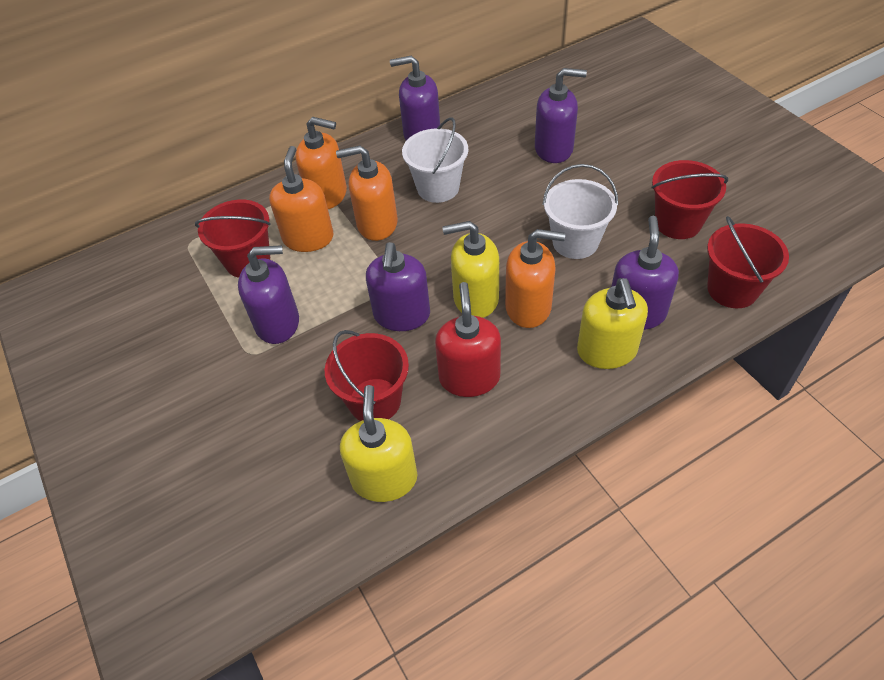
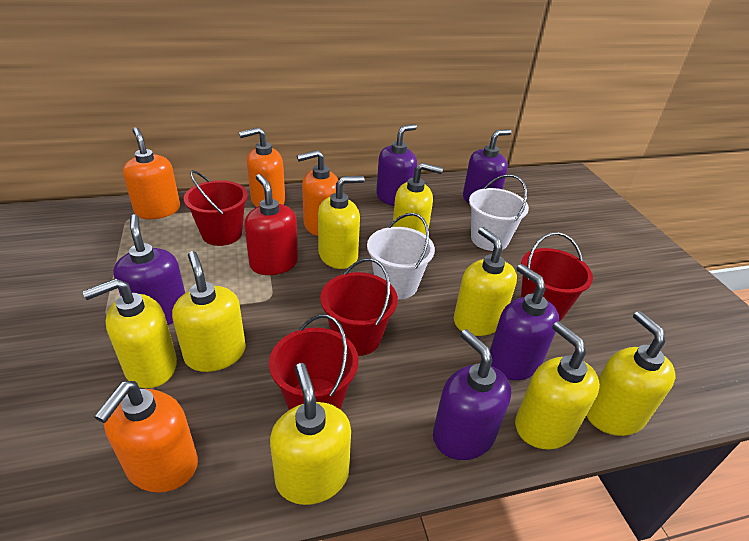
yellow soap dispenser: 3 -> 8

